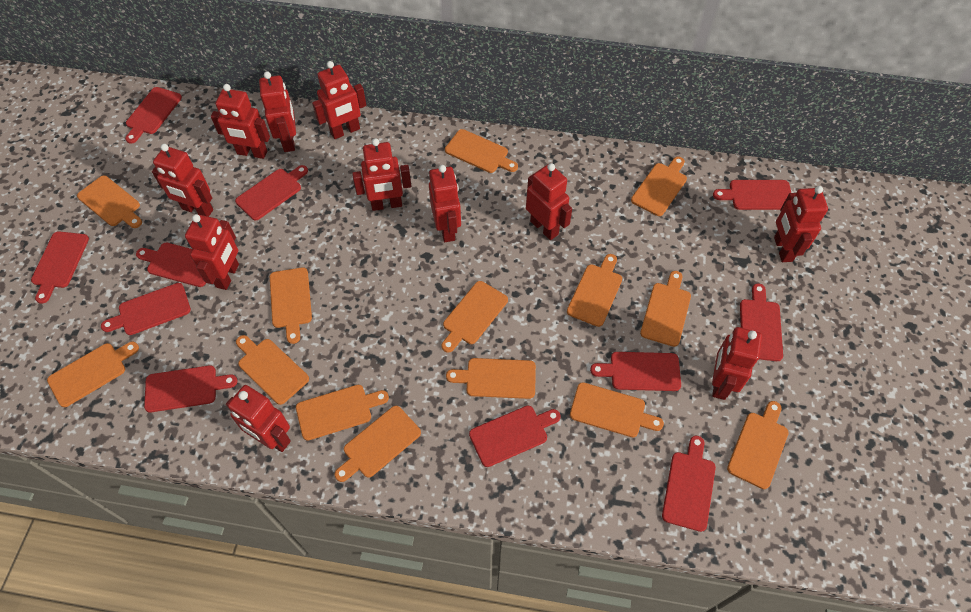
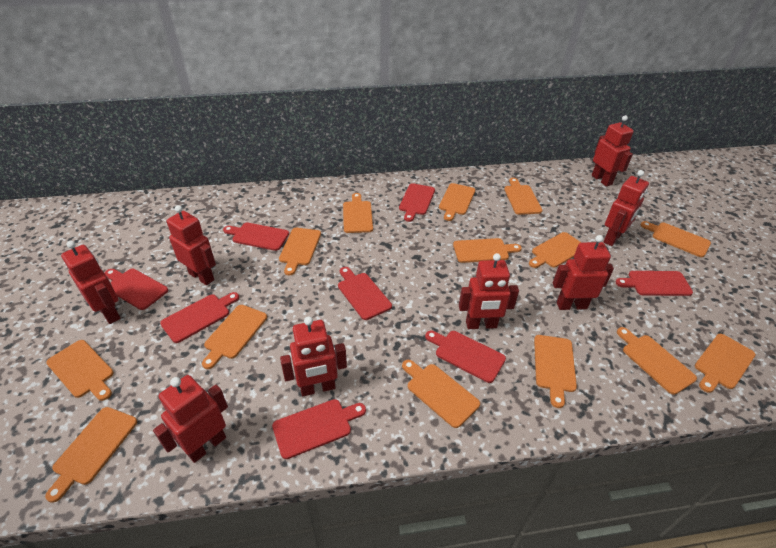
red cutting board: 11 -> 8
red robot: 11 -> 8

